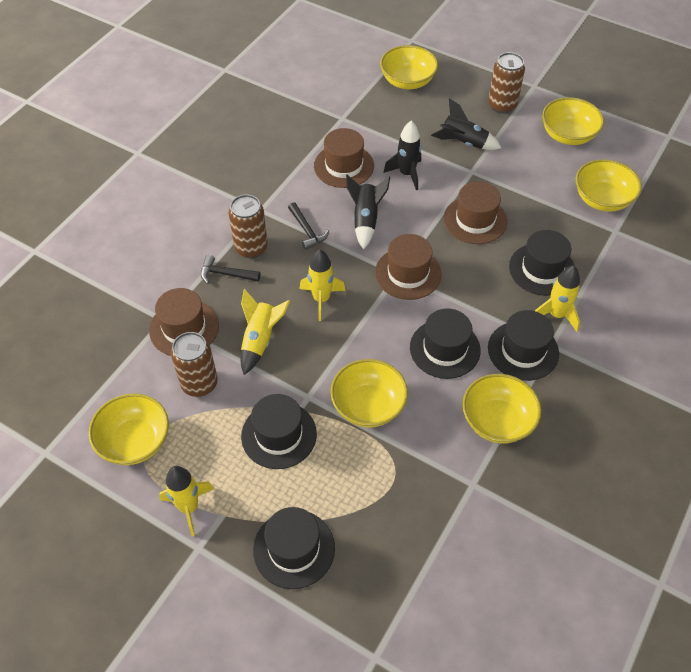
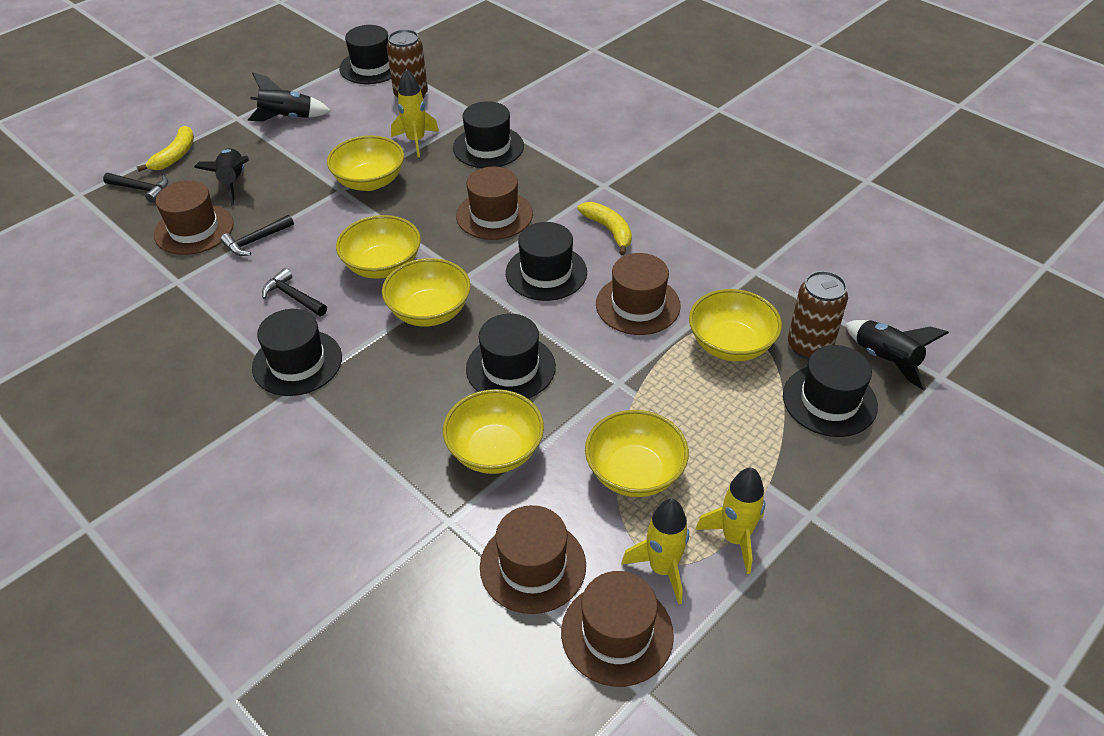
black hammer: 2 -> 3
black hat: 5 -> 6
brown can: 3 -> 2
brown hat: 4 -> 5
yellow banana: 0 -> 2
yellow rocket: 4 -> 3

